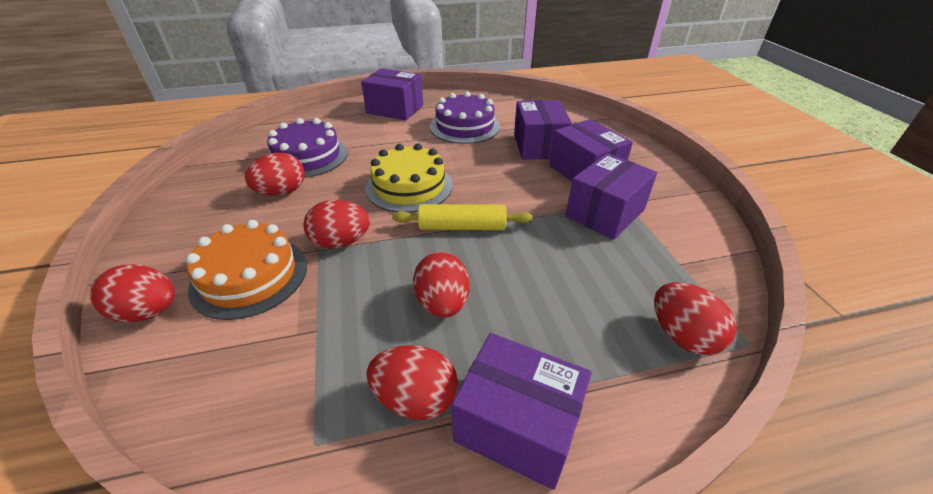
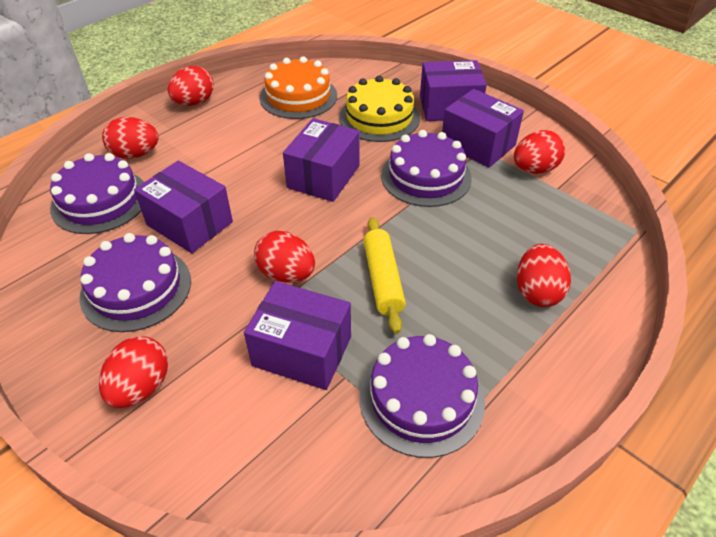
purple cake: 2 -> 4

